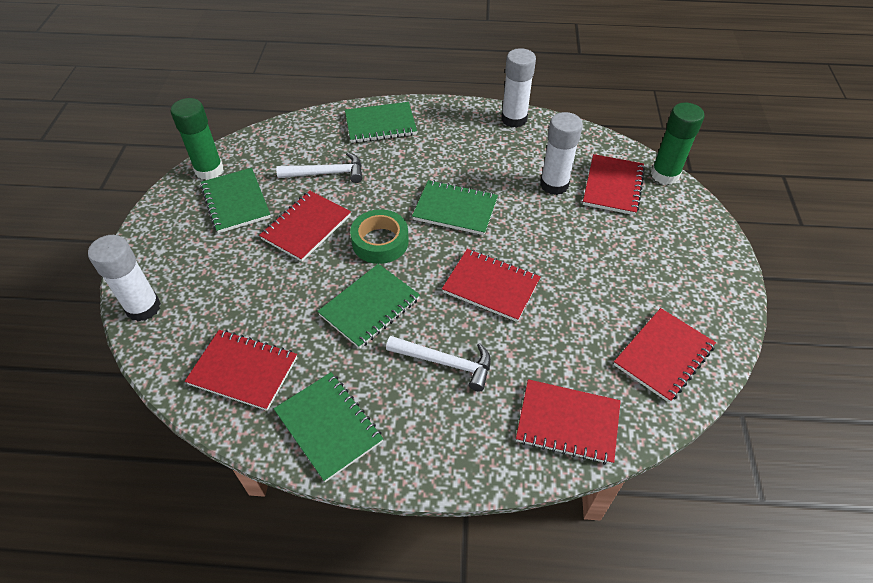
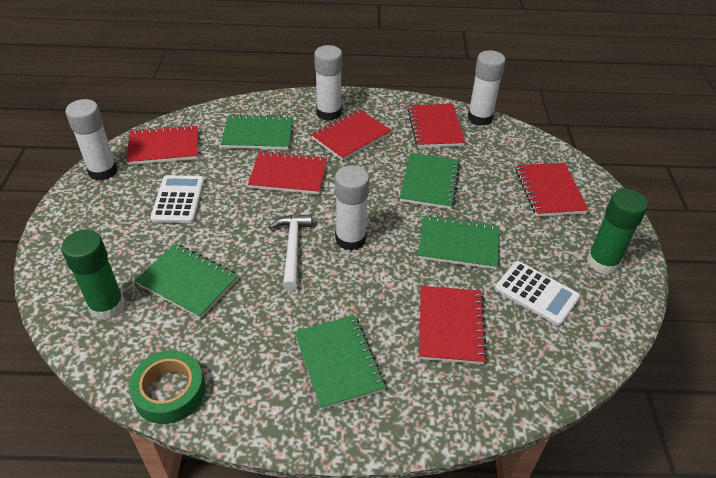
white calculator: 0 -> 2
white glue stick: 3 -> 4
white hammer: 2 -> 1

